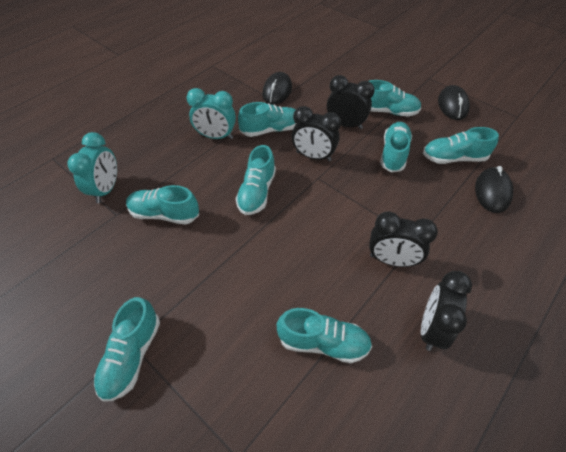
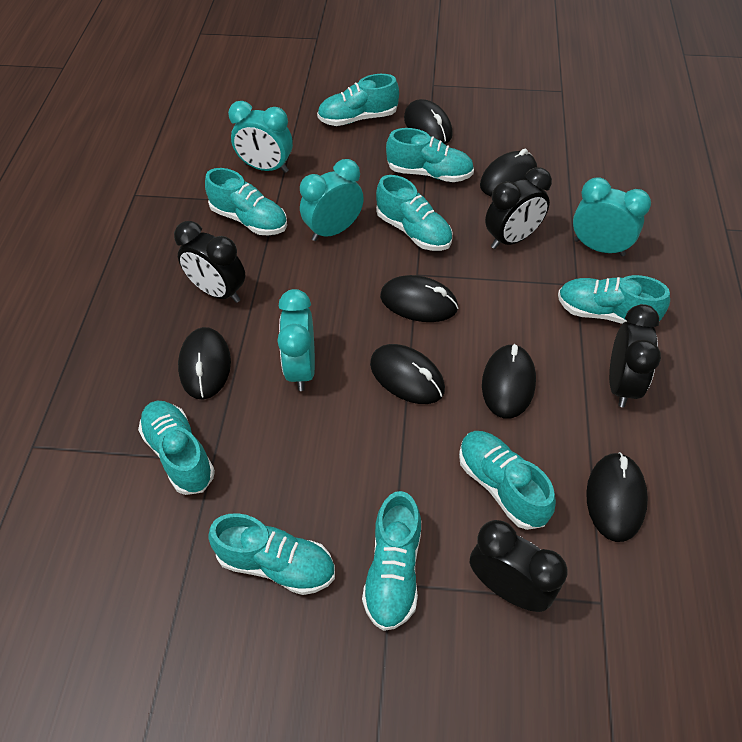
black mouse: 3 -> 7
turquoise clock: 2 -> 4
turquoise shoe: 8 -> 9

